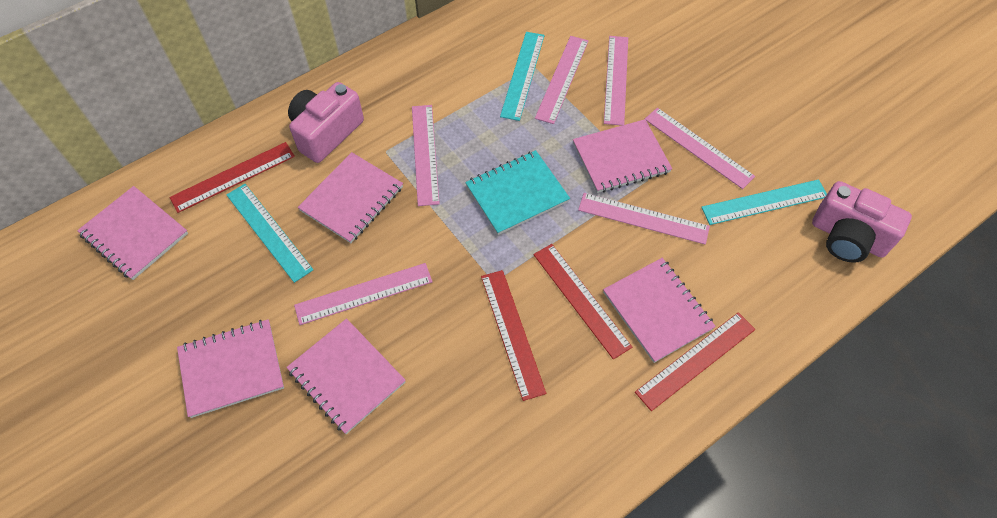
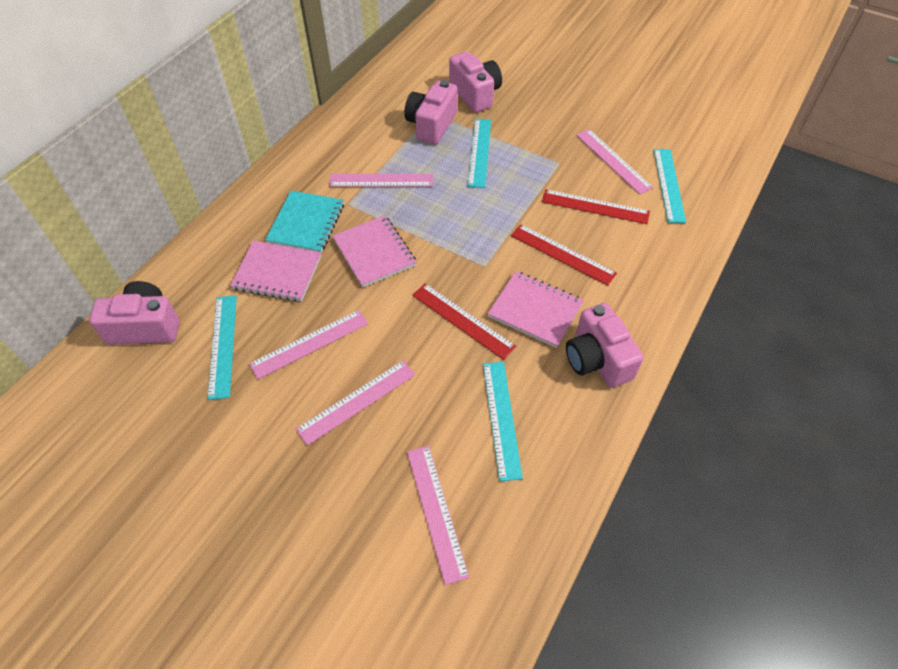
pink camera: 2 -> 4
pink notebook: 6 -> 3
pink ruler: 6 -> 5
red ruler: 4 -> 3
turquoise ruler: 3 -> 4

